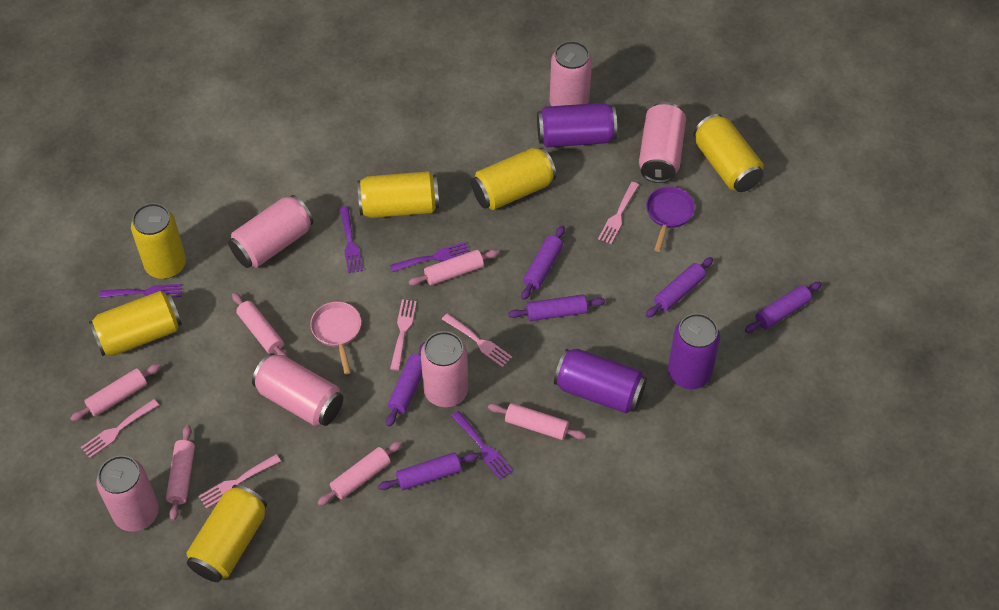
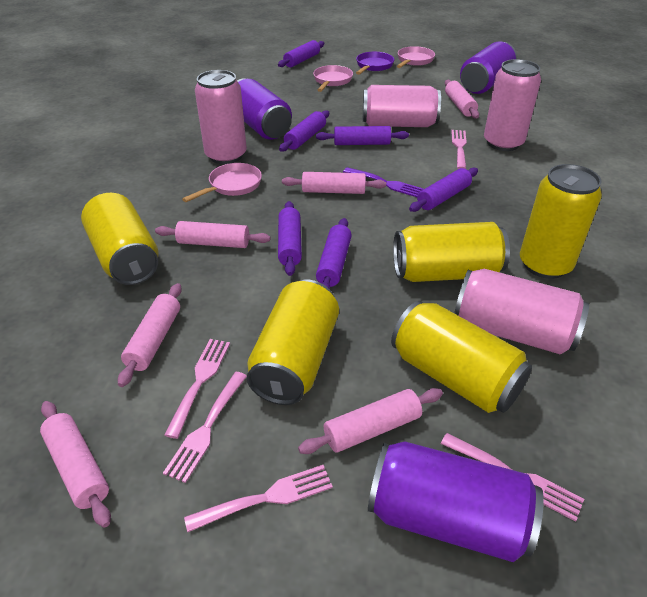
pink can: 6 -> 4
pink pan: 1 -> 3
purple fork: 4 -> 1
yellow can: 6 -> 5

